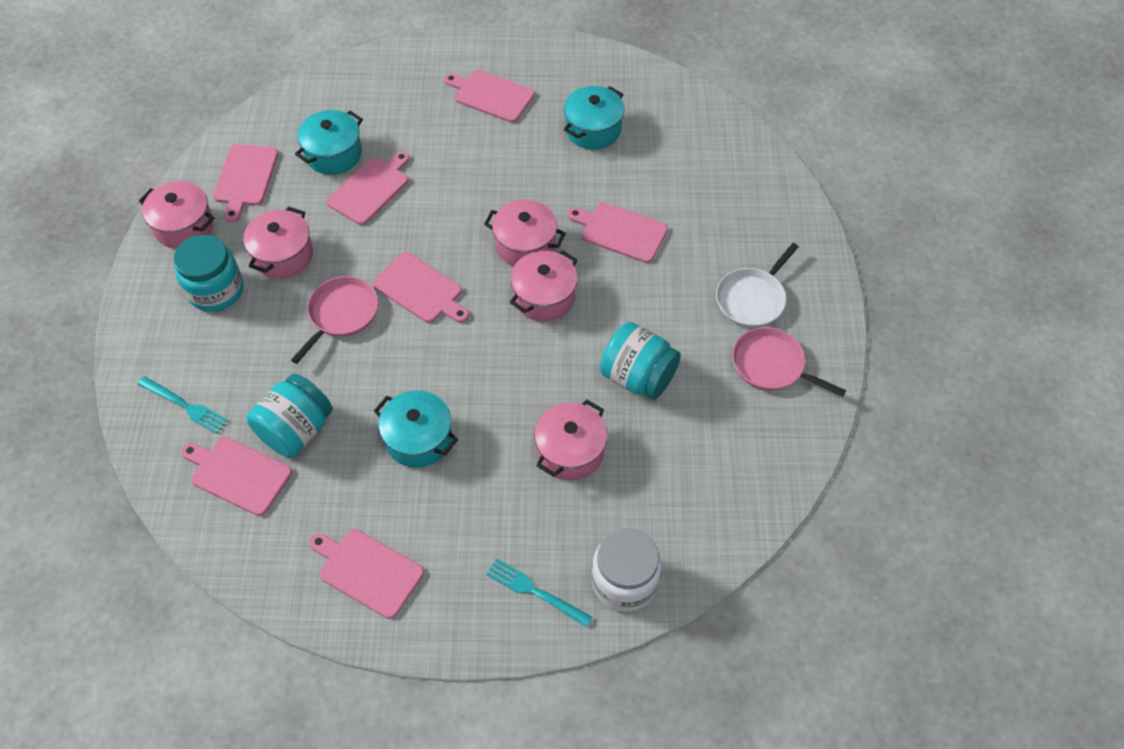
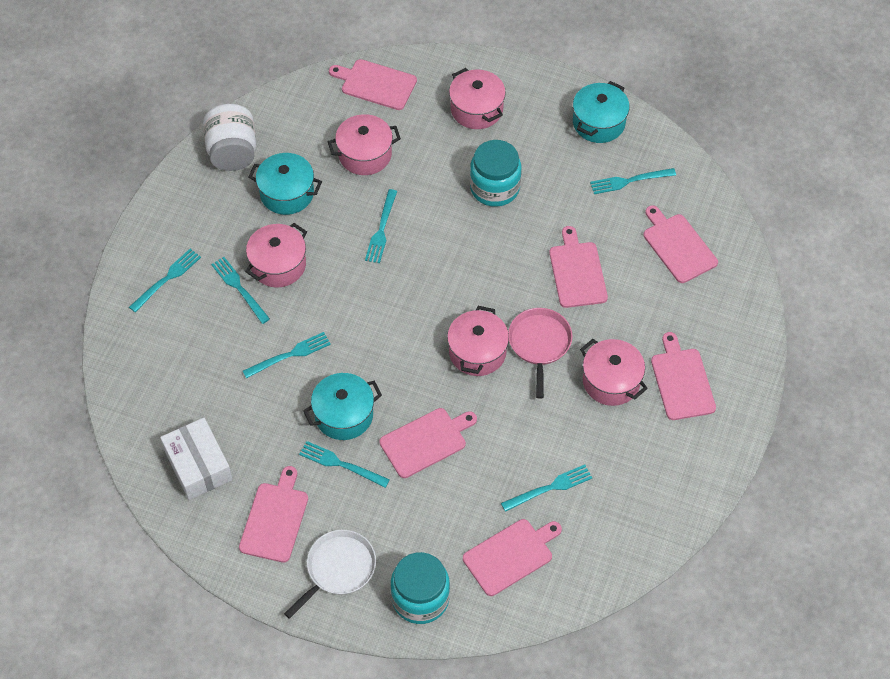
pink pan: 2 -> 1
turquoise fork: 2 -> 7
turquoise jar: 3 -> 2
white box: 0 -> 1

